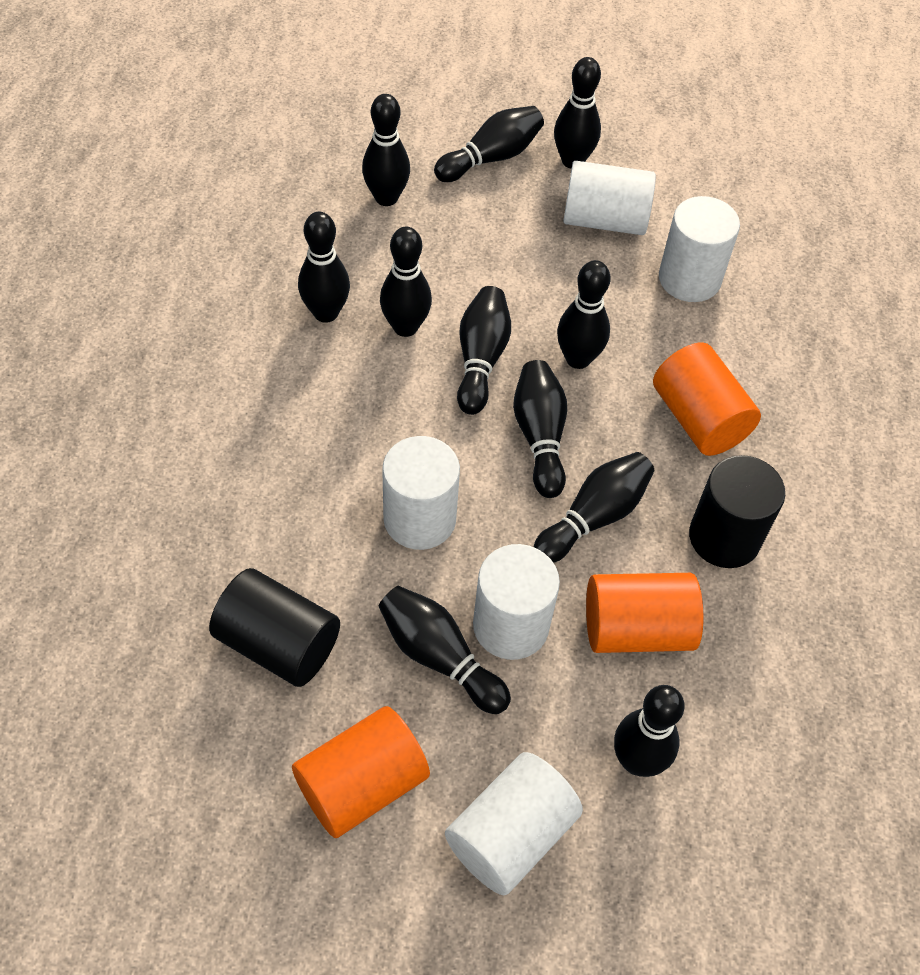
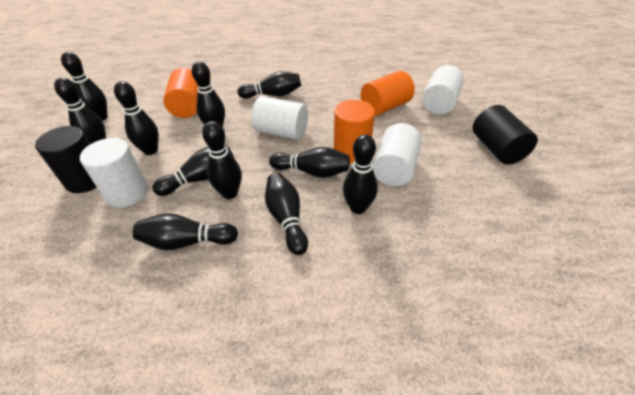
white cylinder: 5 -> 4

